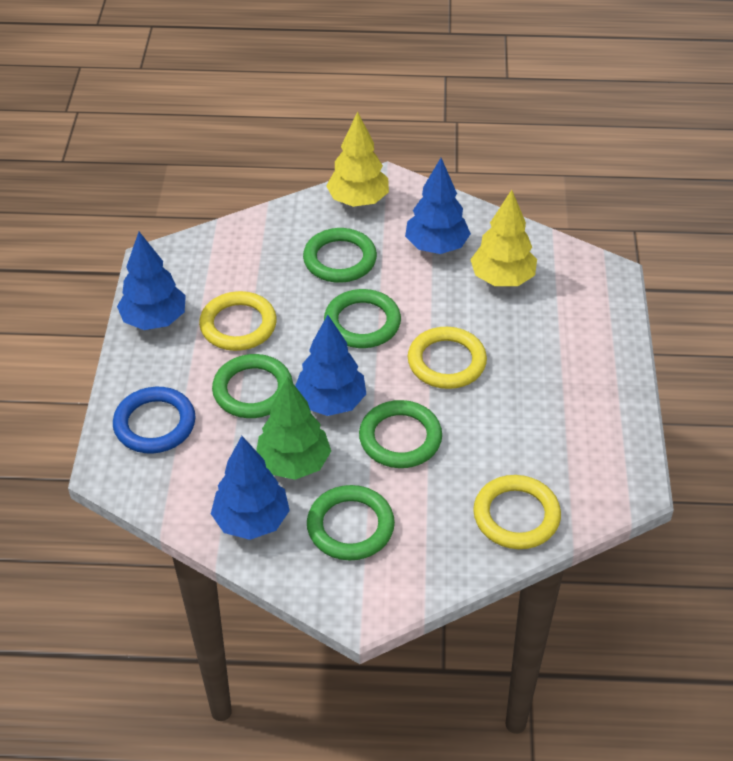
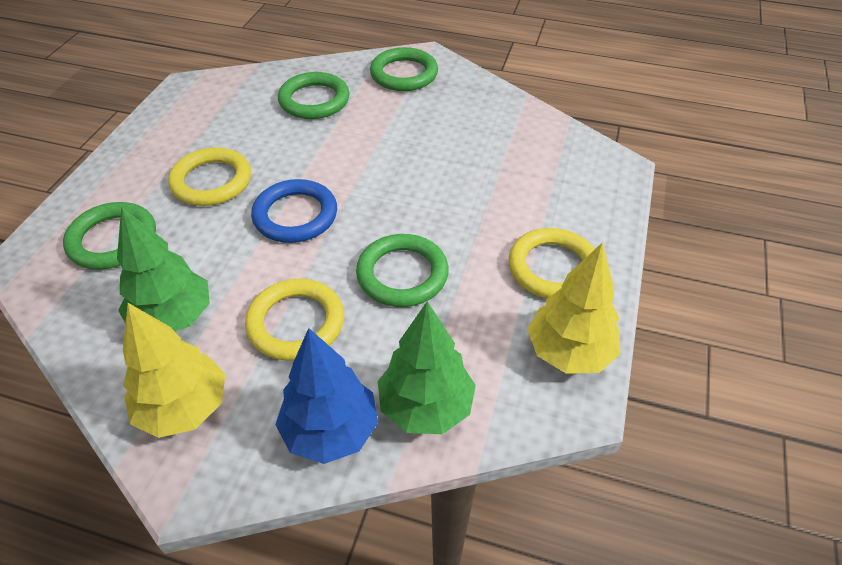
blue tree: 4 -> 1
green ring: 5 -> 4
green tree: 1 -> 2

